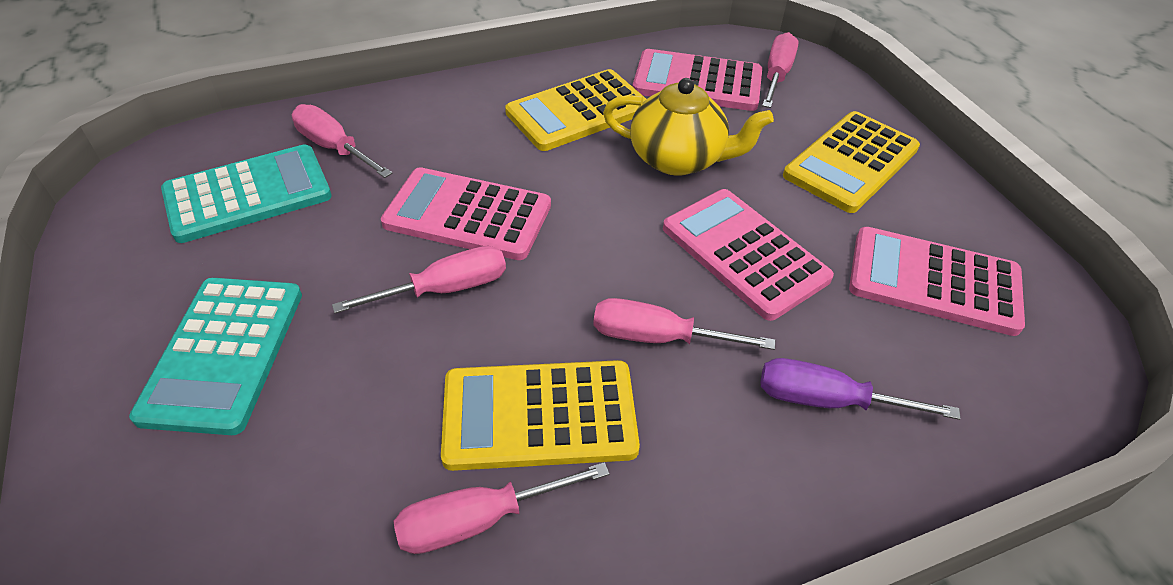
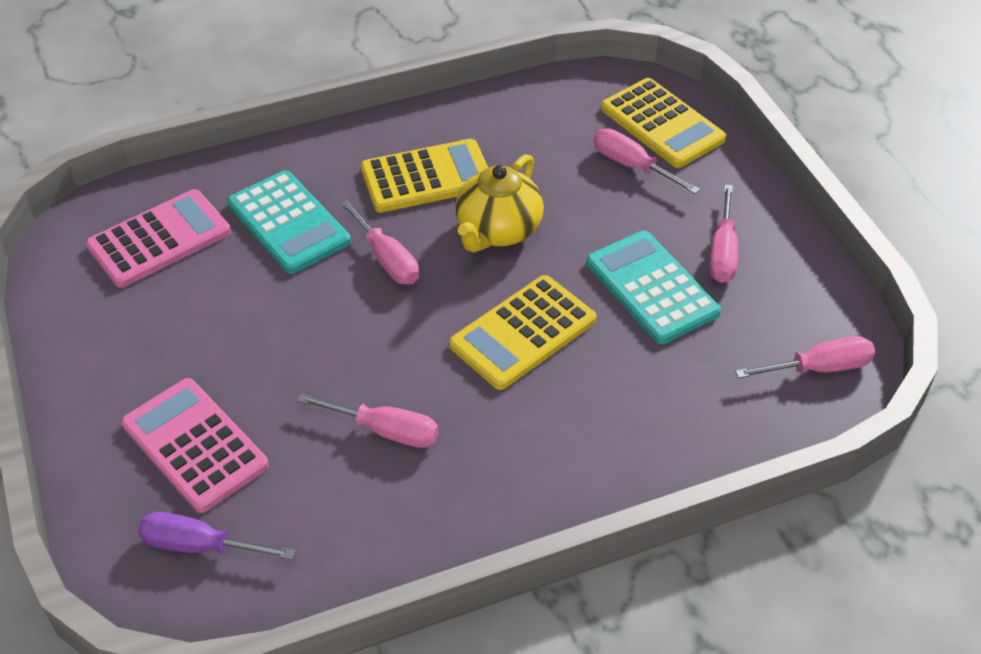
pink calculator: 4 -> 2

